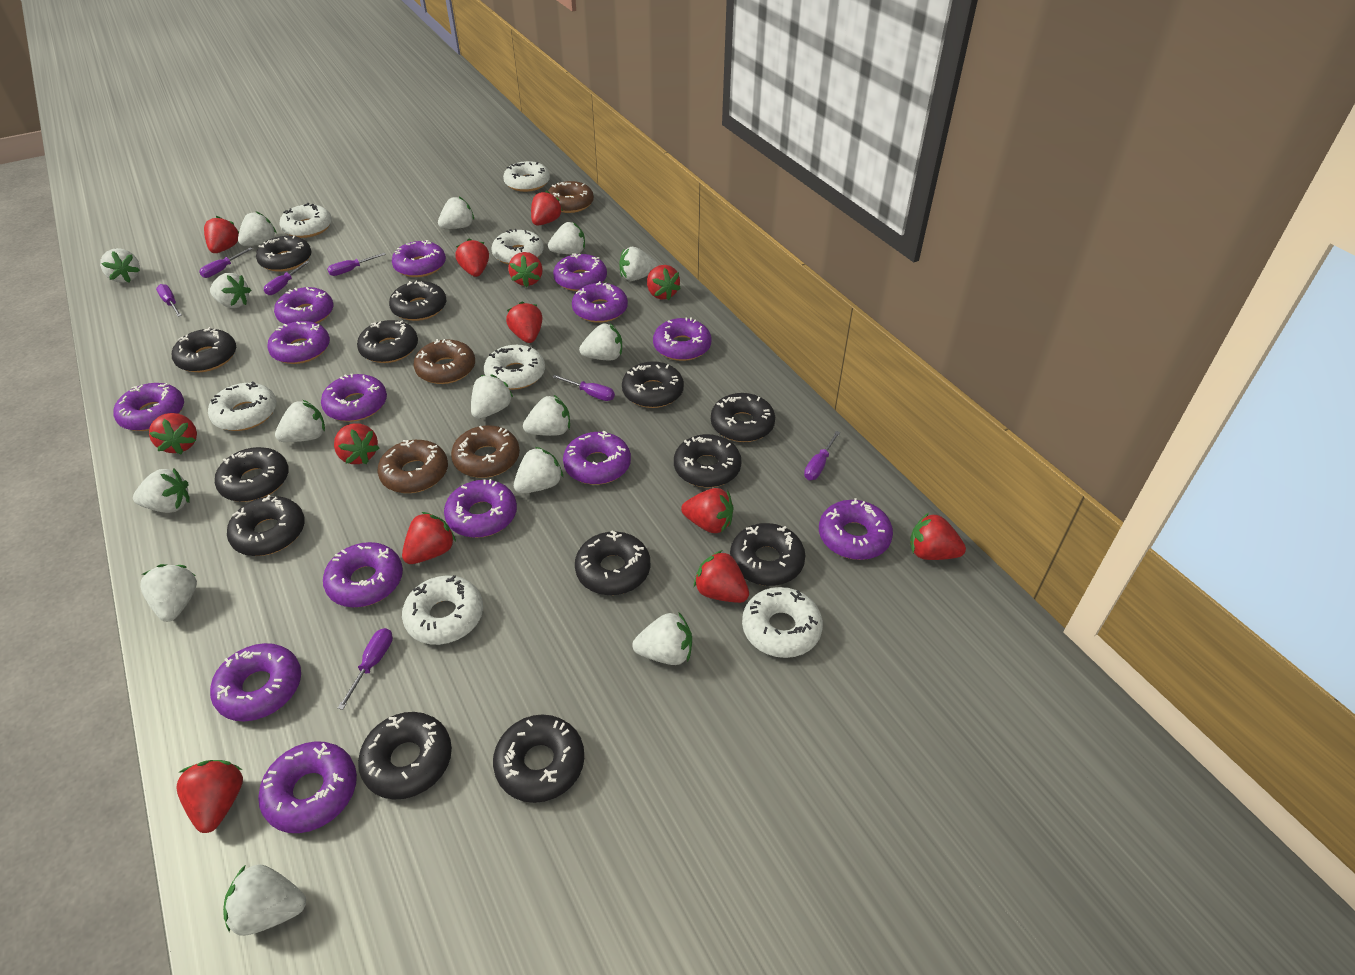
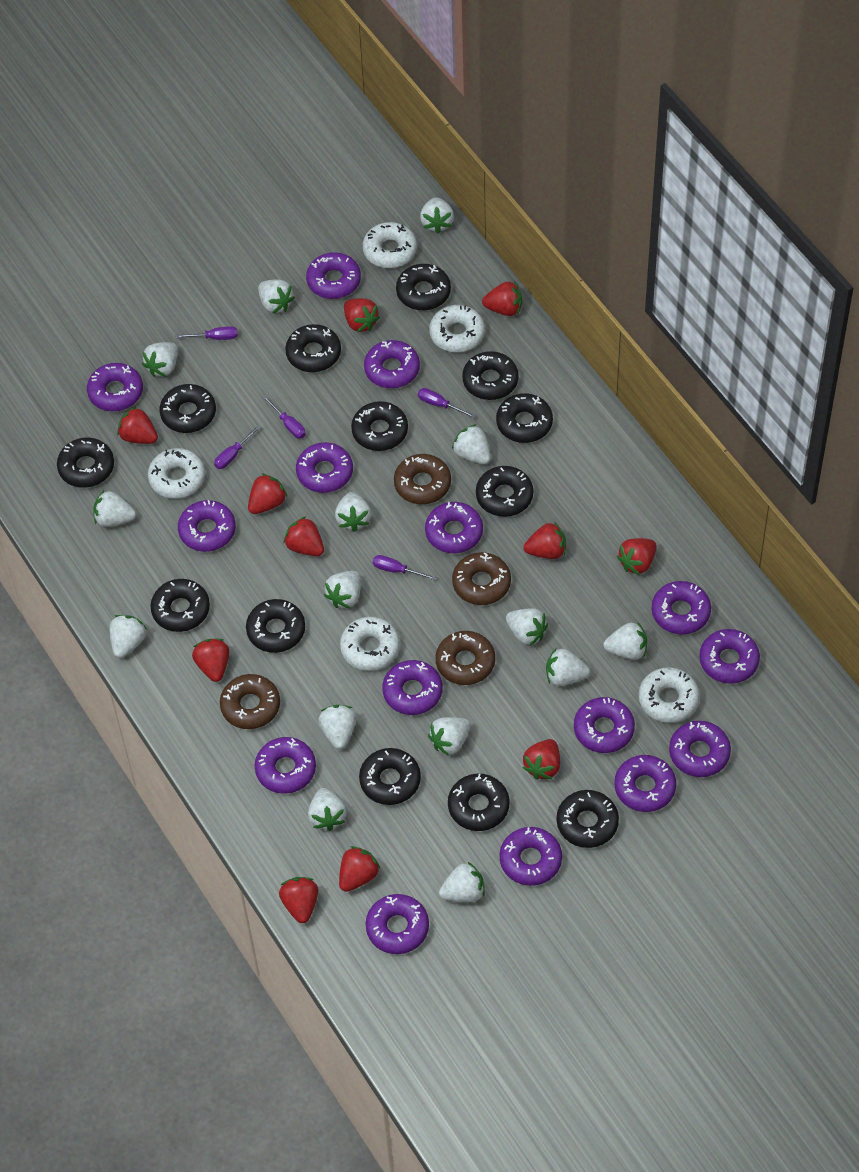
purple donut: 14 -> 15
purple screwdriver: 7 -> 5
red strawberry: 13 -> 11
white donut: 7 -> 5

